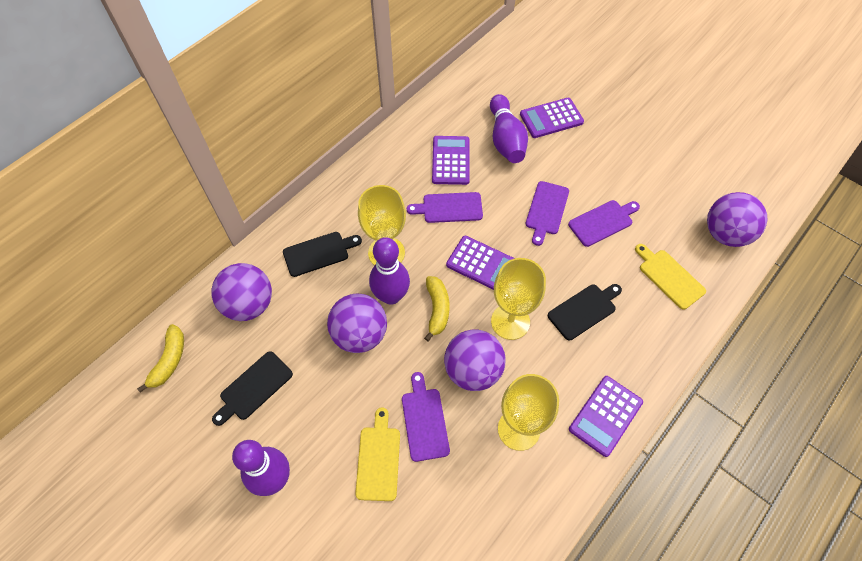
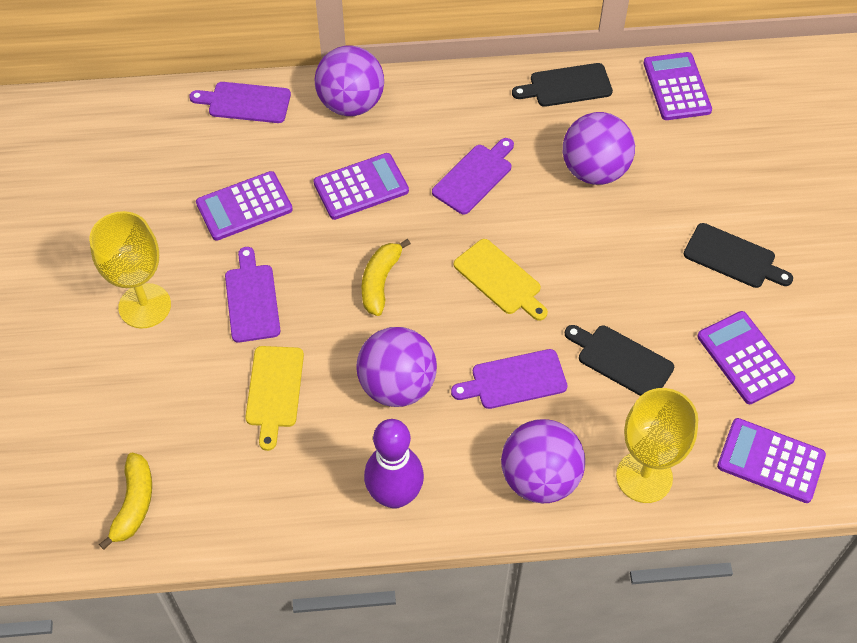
purple bowling pin: 3 -> 1
purple calculator: 4 -> 5
yellow goblet: 3 -> 2

